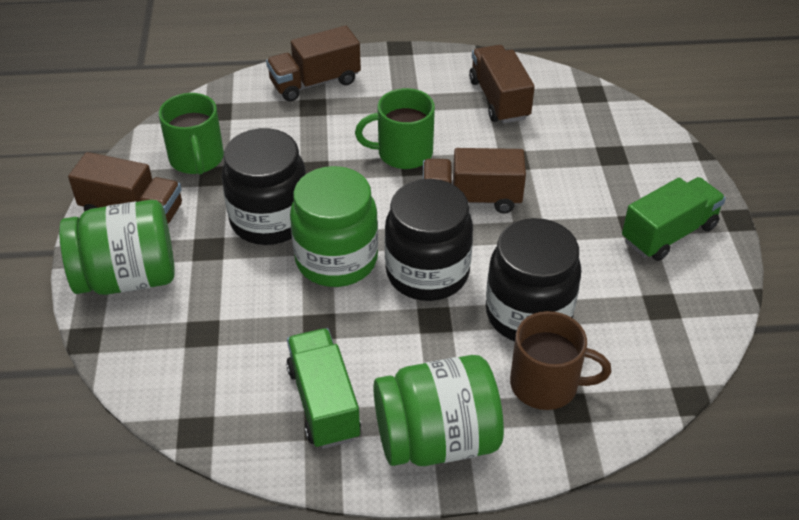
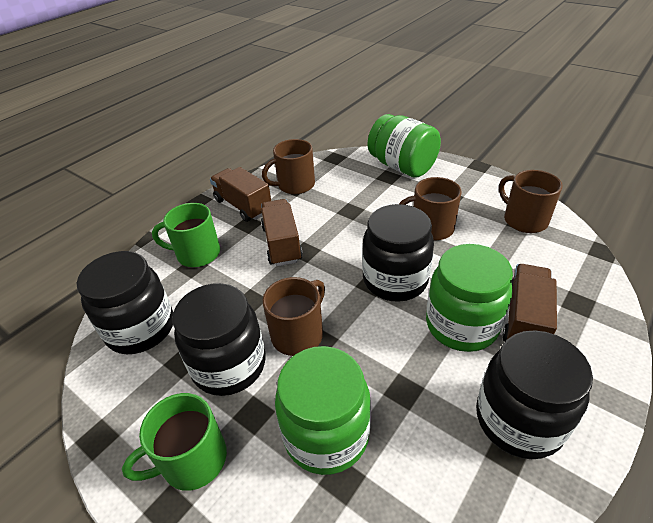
black jar: 3 -> 4
brown mug: 1 -> 4
brown truck: 4 -> 3
green truck: 2 -> 0

